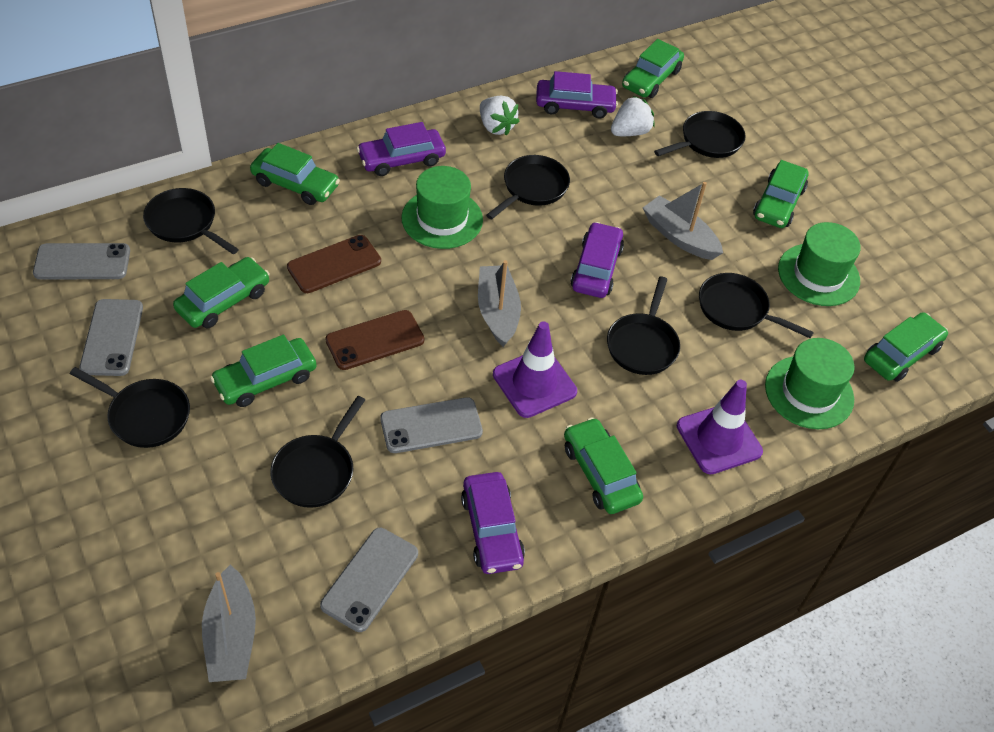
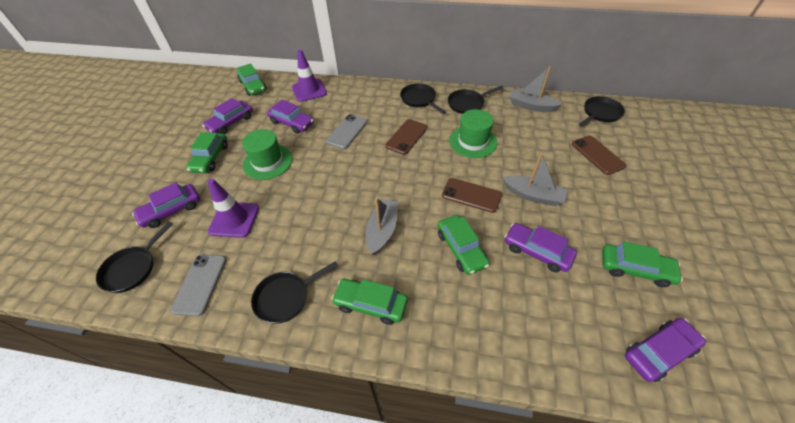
black pan: 7 -> 5
brown phone: 2 -> 3
green car: 7 -> 5
green hat: 3 -> 2
grey phone: 4 -> 2
purple car: 4 -> 5
white strawberry: 2 -> 0

